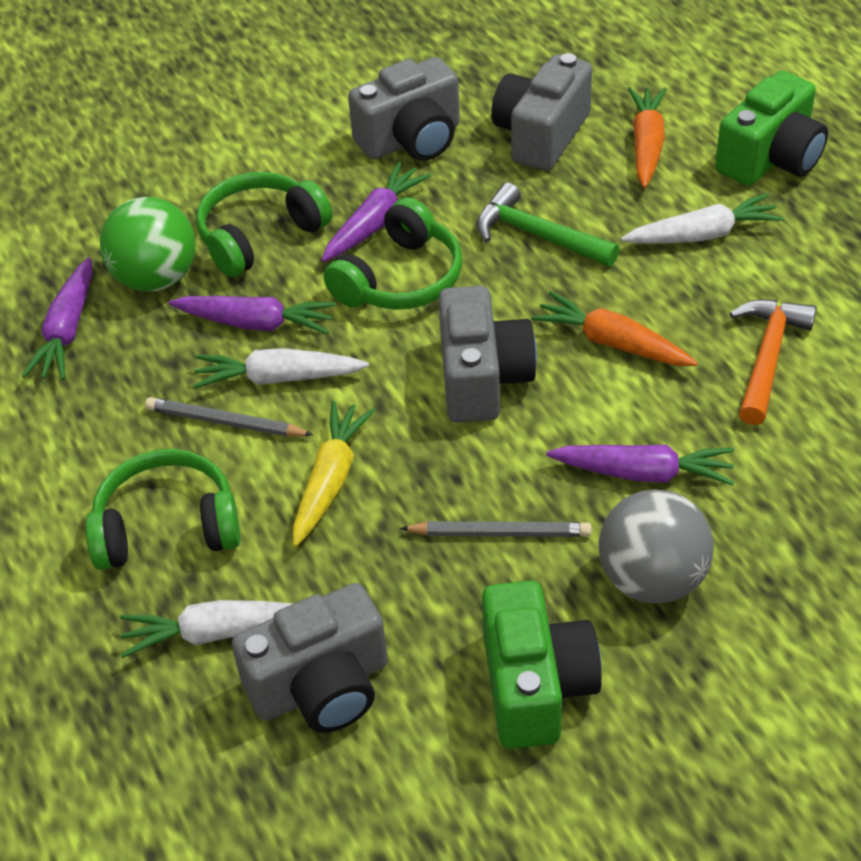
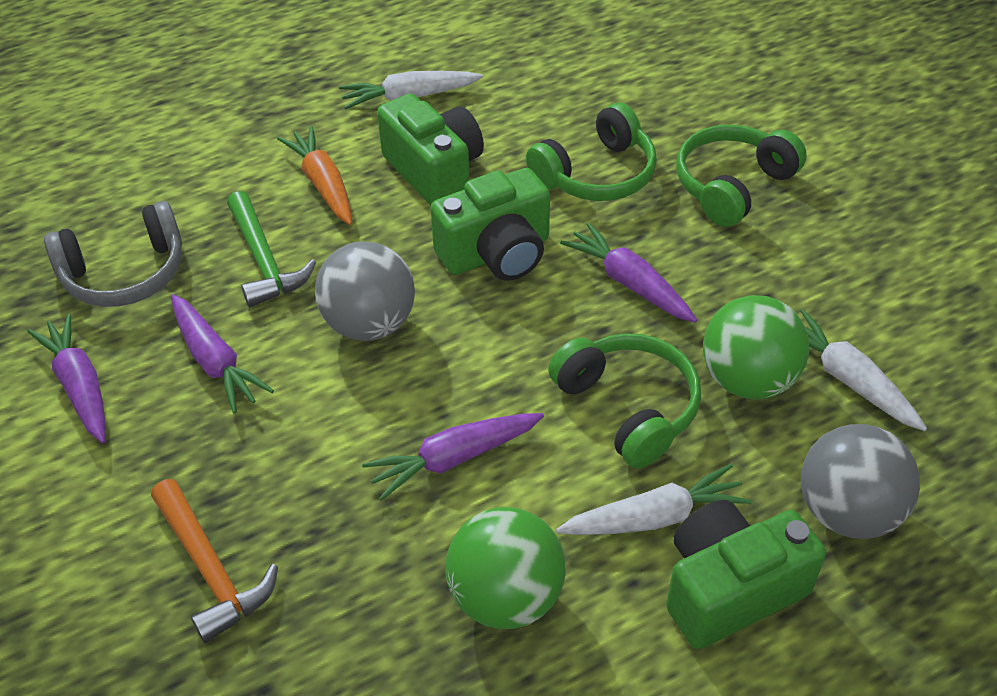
green ball: 1 -> 2
green camera: 2 -> 3
grey ball: 1 -> 2
grey camera: 4 -> 0
grey headphones: 0 -> 1
grey pencil: 2 -> 0
orange carrot: 2 -> 1
yellow carrot: 1 -> 0

